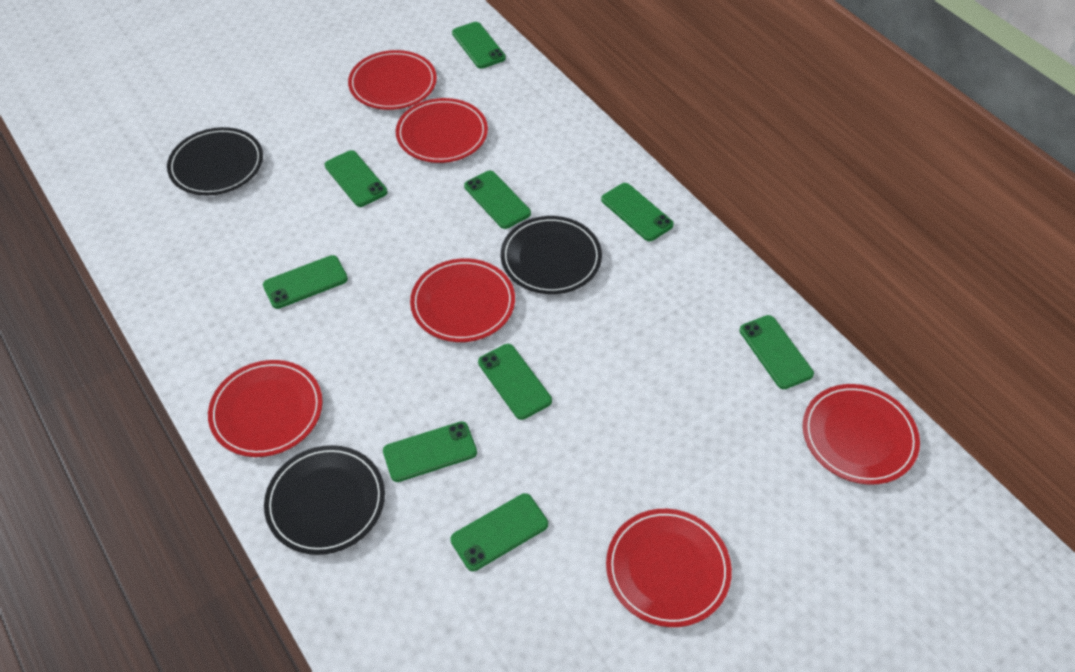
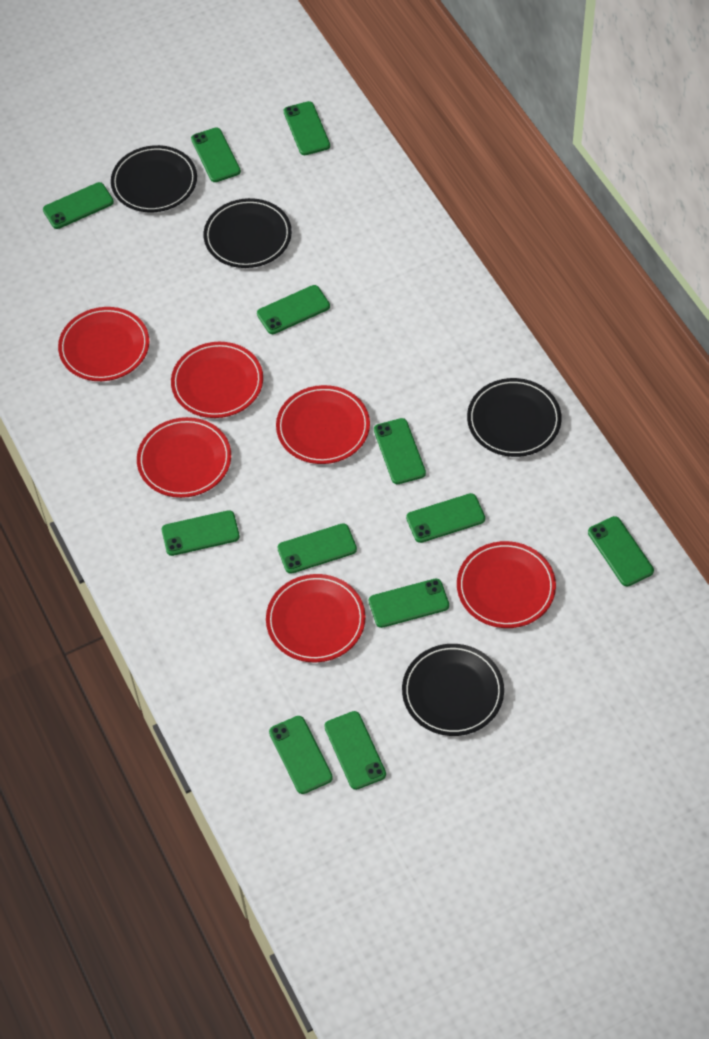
black plate: 3 -> 4
green phone: 9 -> 12

